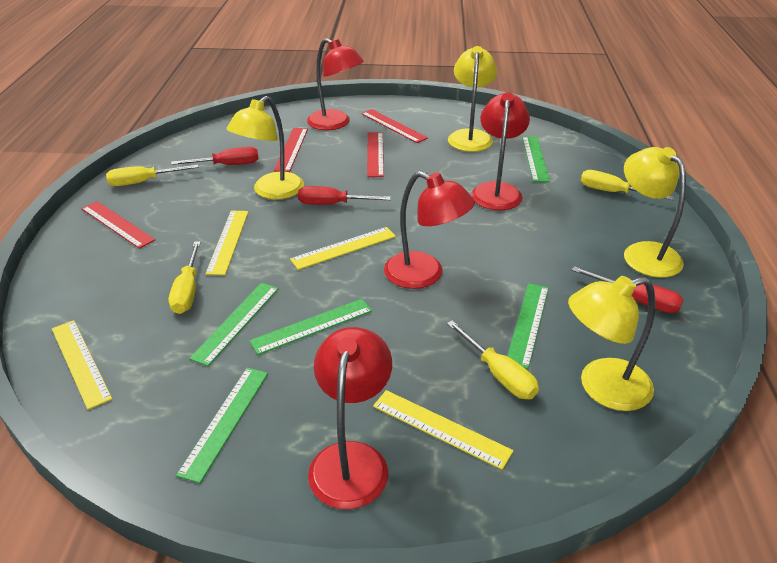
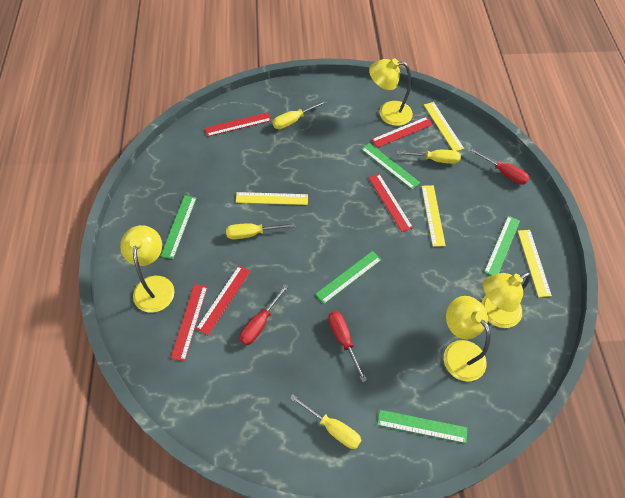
red lamp: 4 -> 0
red ruler: 4 -> 5

